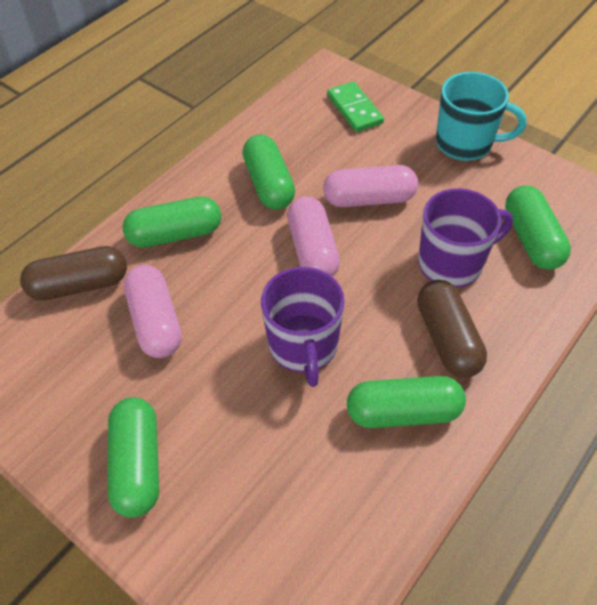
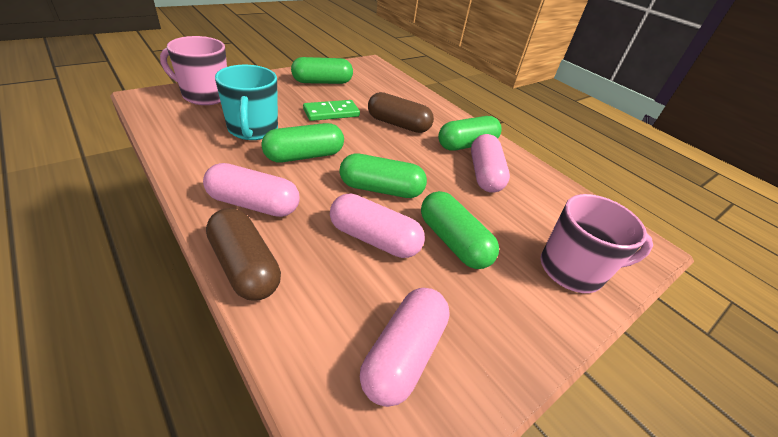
pink capsule: 3 -> 4
pink mug: 0 -> 2
purple mug: 2 -> 0

